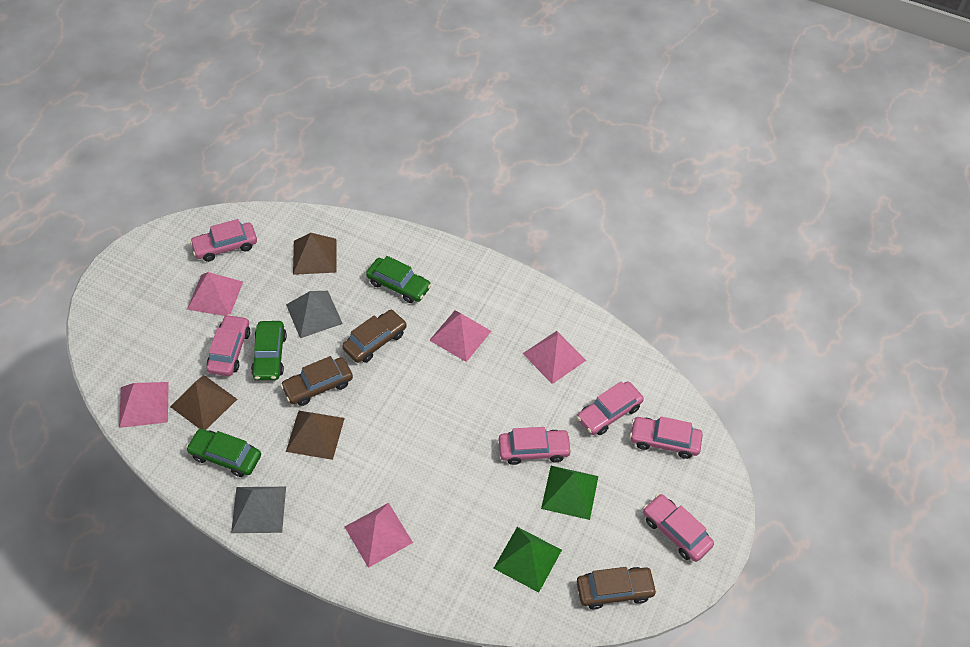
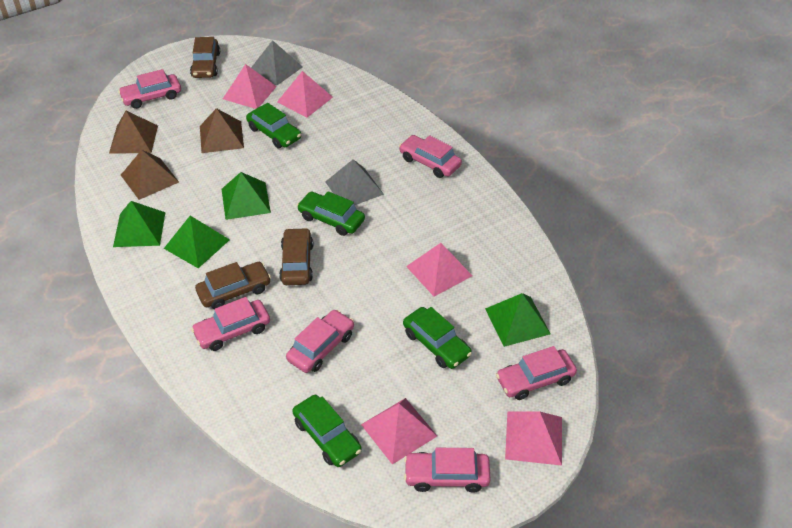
green car: 3 -> 4
green pyramid: 2 -> 4

